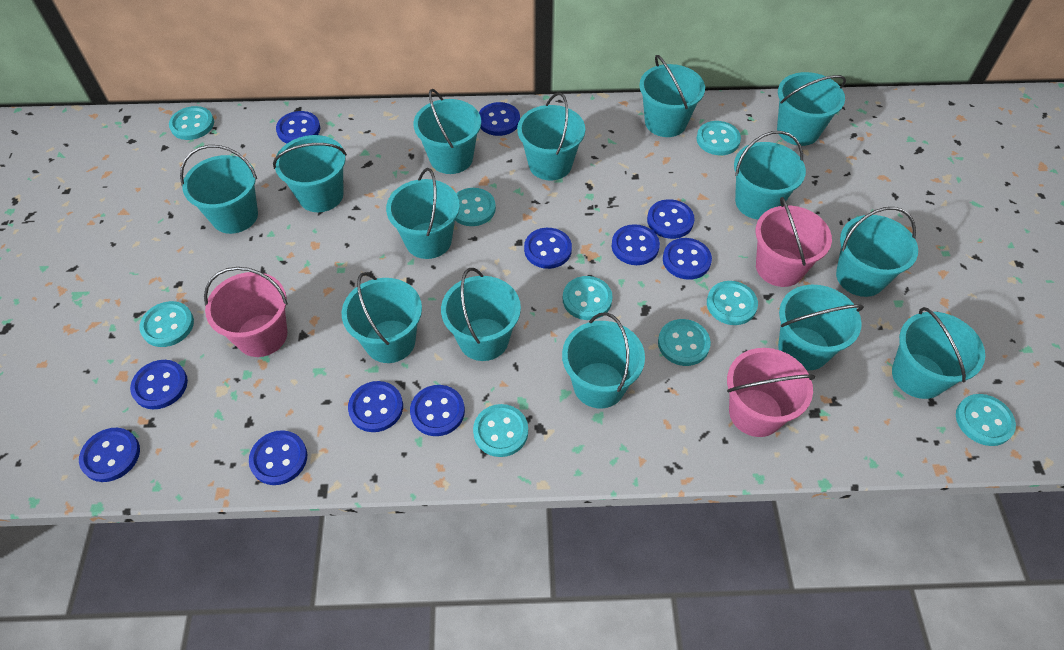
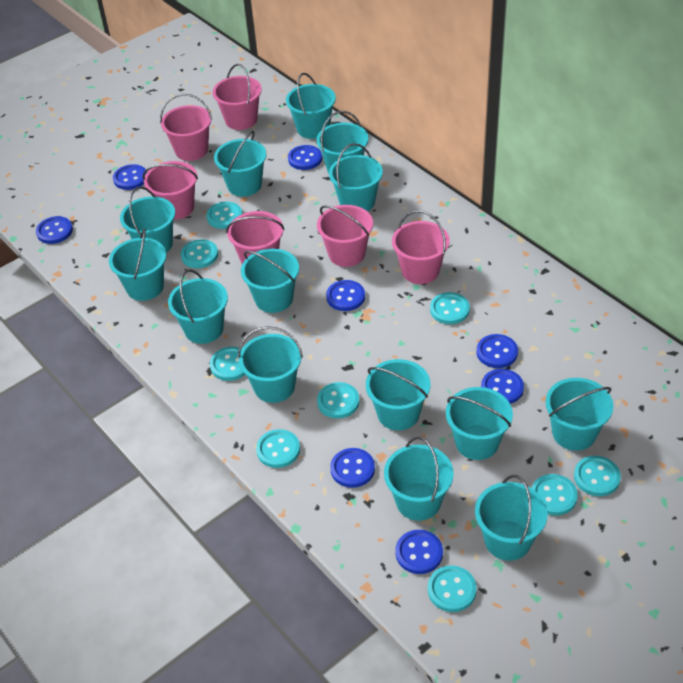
blue button: 11 -> 8
pink bucket: 3 -> 6

